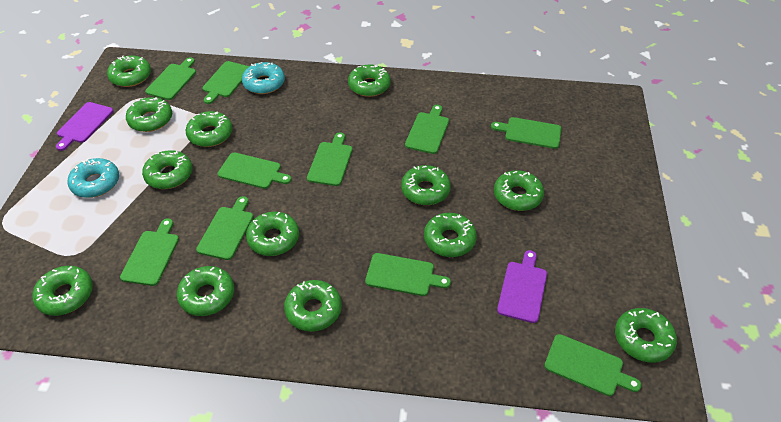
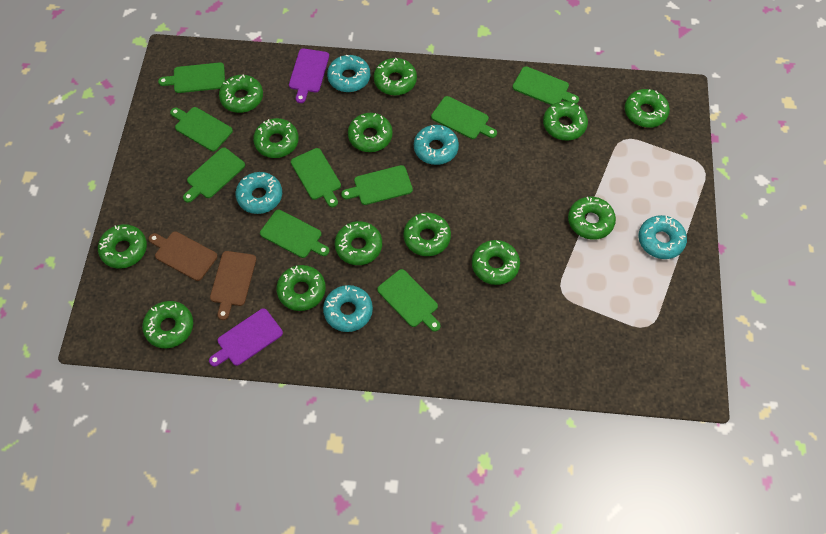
brown cutting board: 0 -> 2
green cutting board: 10 -> 9
turquoise donut: 2 -> 5

